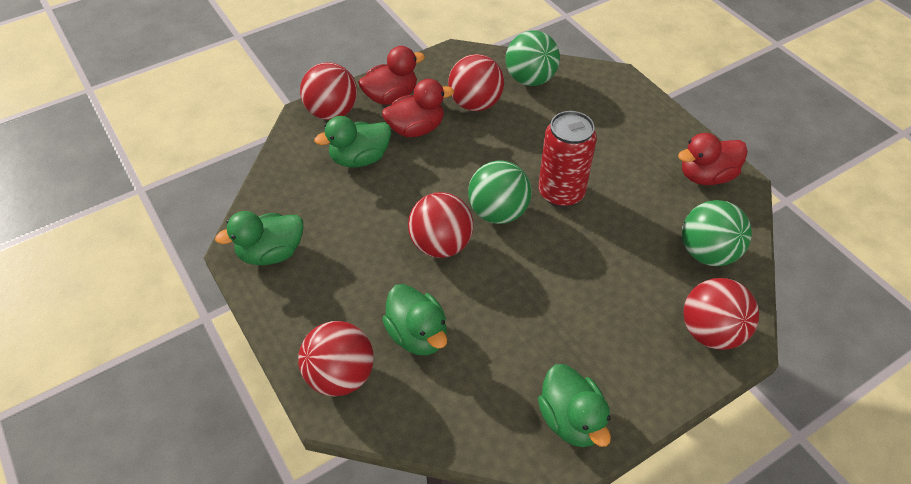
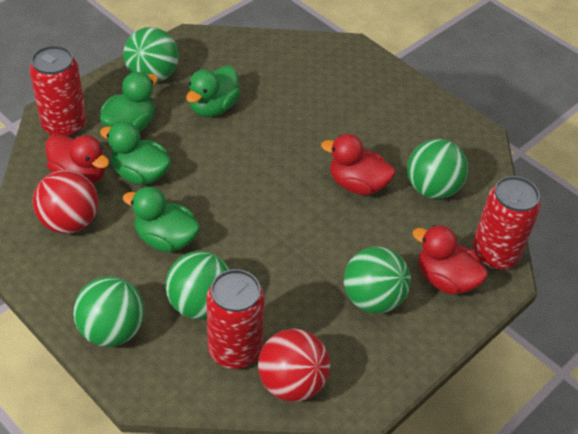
green ball: 3 -> 5
red ball: 5 -> 2
red can: 1 -> 3

